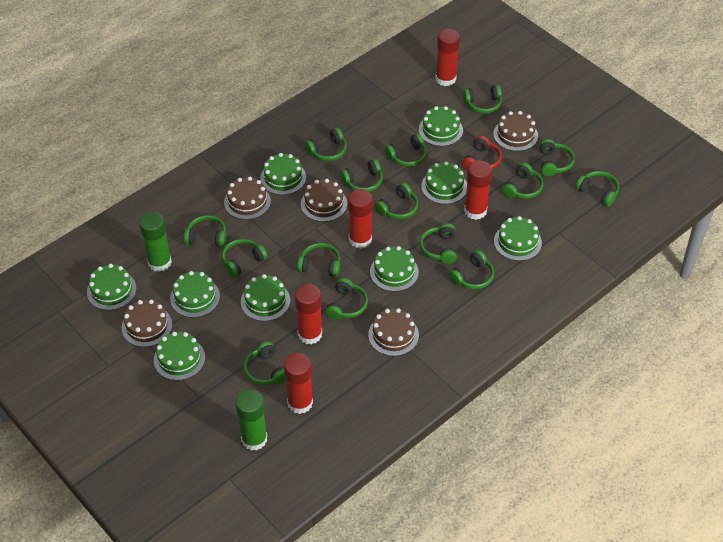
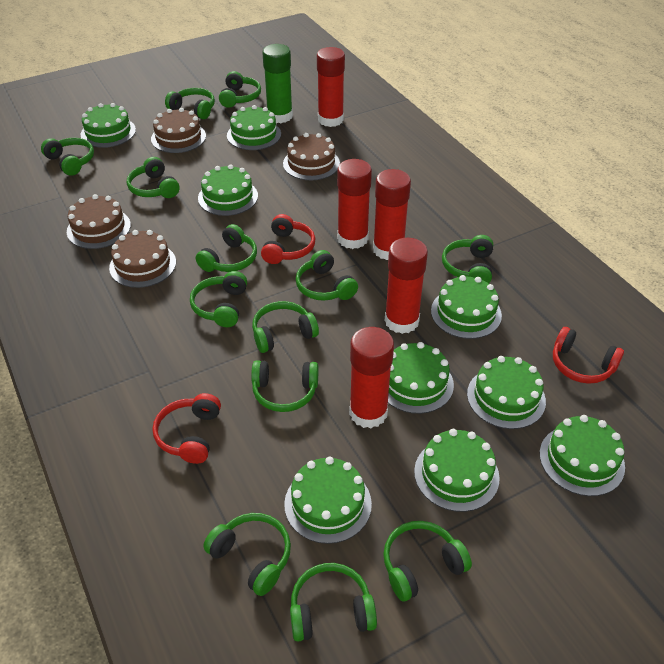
brown cake: 5 -> 4
green glue stick: 2 -> 1
green headphones: 15 -> 13
red headphones: 1 -> 3

